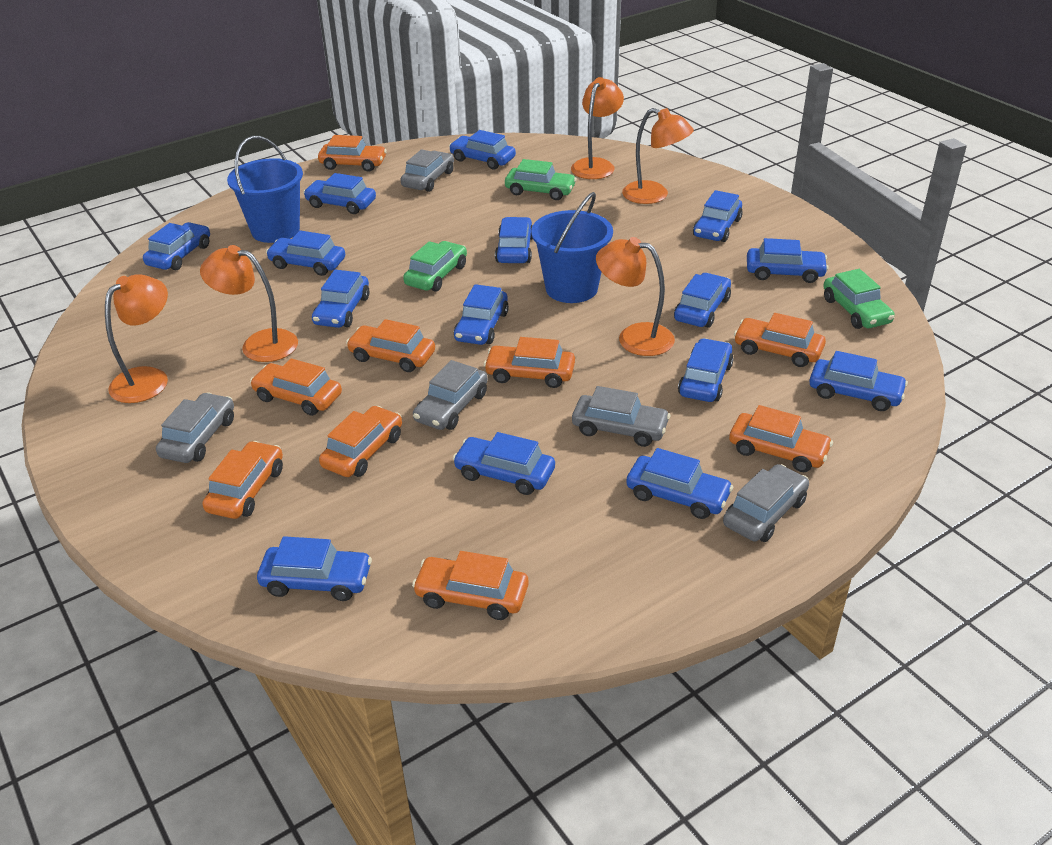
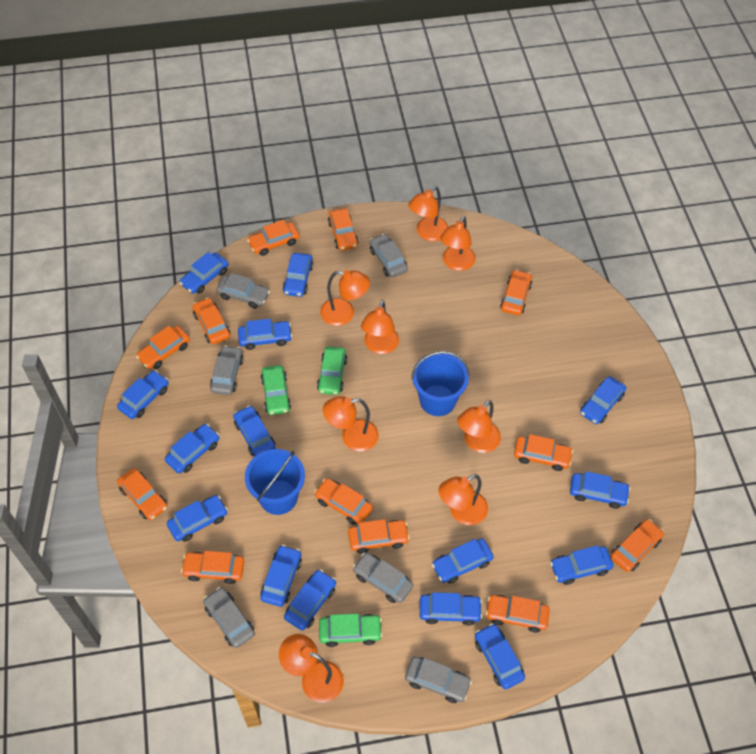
grey car: 5 -> 6
orange car: 9 -> 12
orange lamp: 5 -> 8

